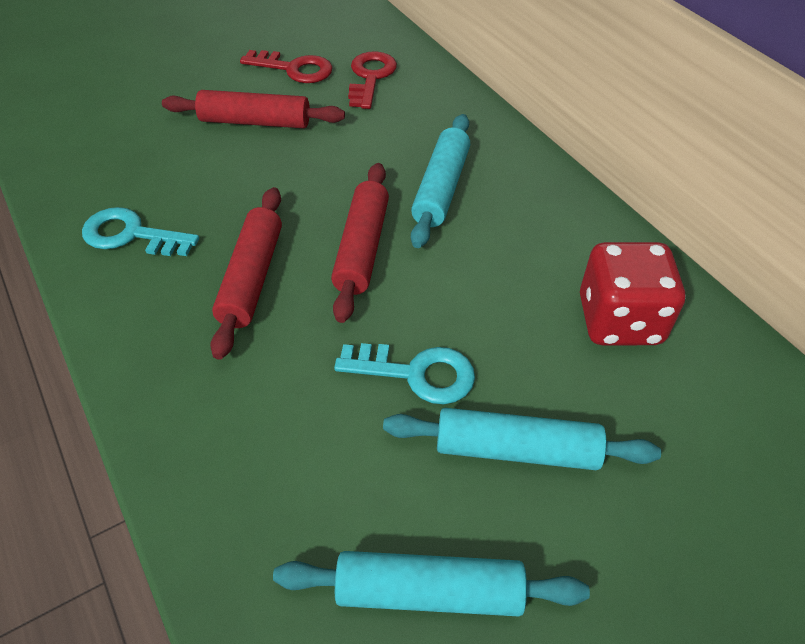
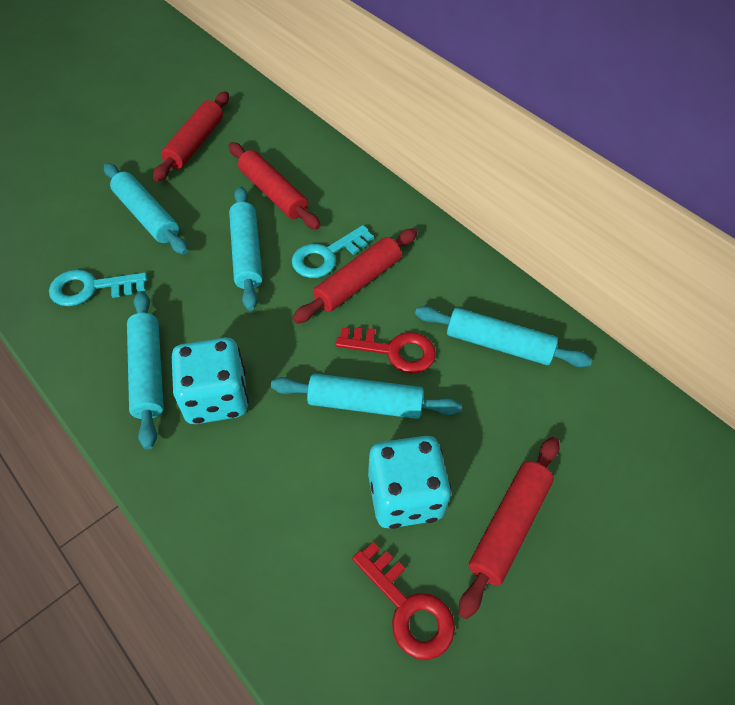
red dice: 1 -> 0
red rolling pin: 3 -> 4
turquoise dice: 0 -> 2
turquoise rolling pin: 3 -> 5

